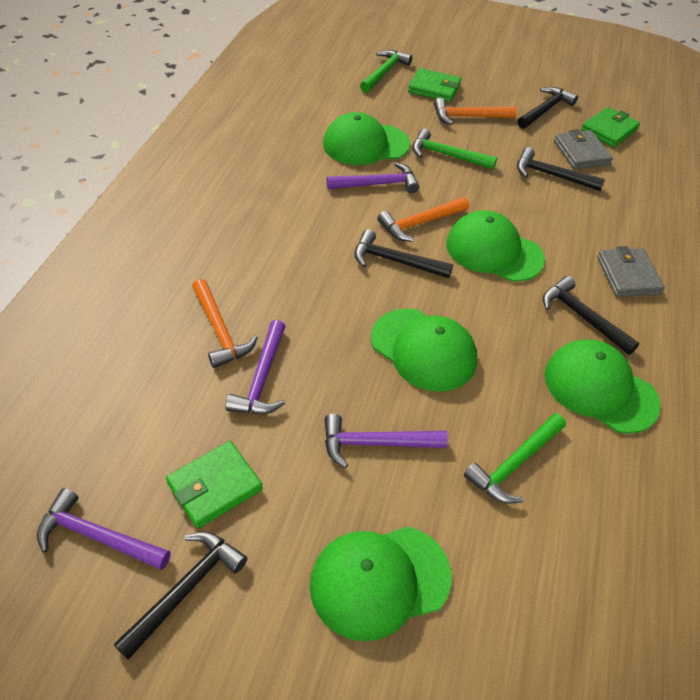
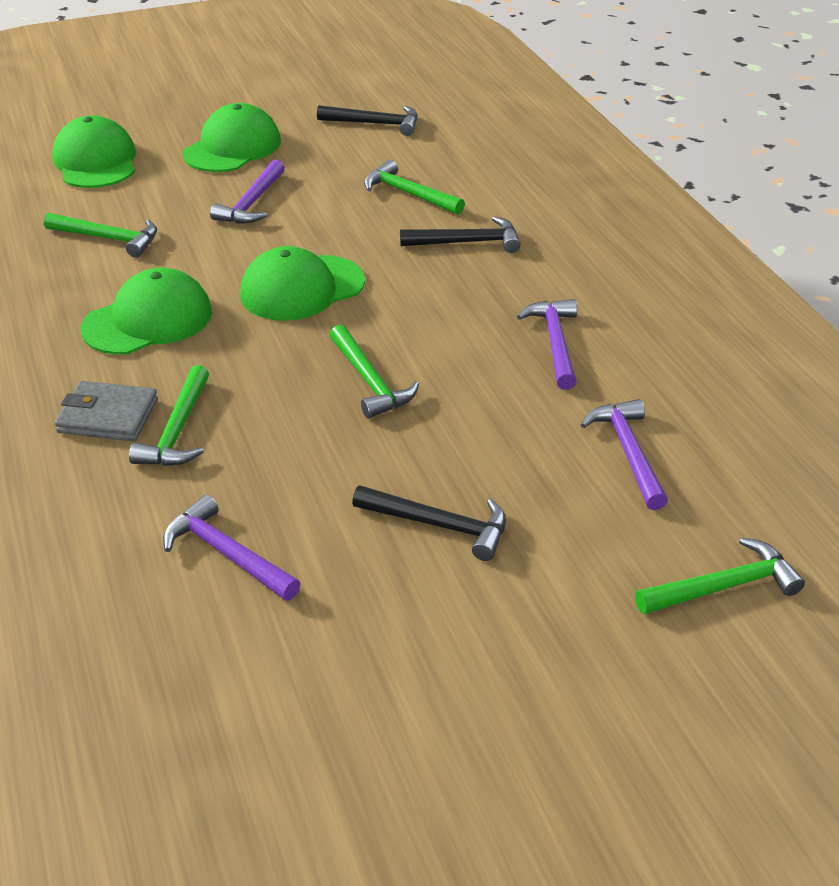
black hammer: 5 -> 3
green cap: 5 -> 4
green hammer: 3 -> 5
green wallet: 3 -> 0
grey wallet: 2 -> 1
orange hammer: 3 -> 0

